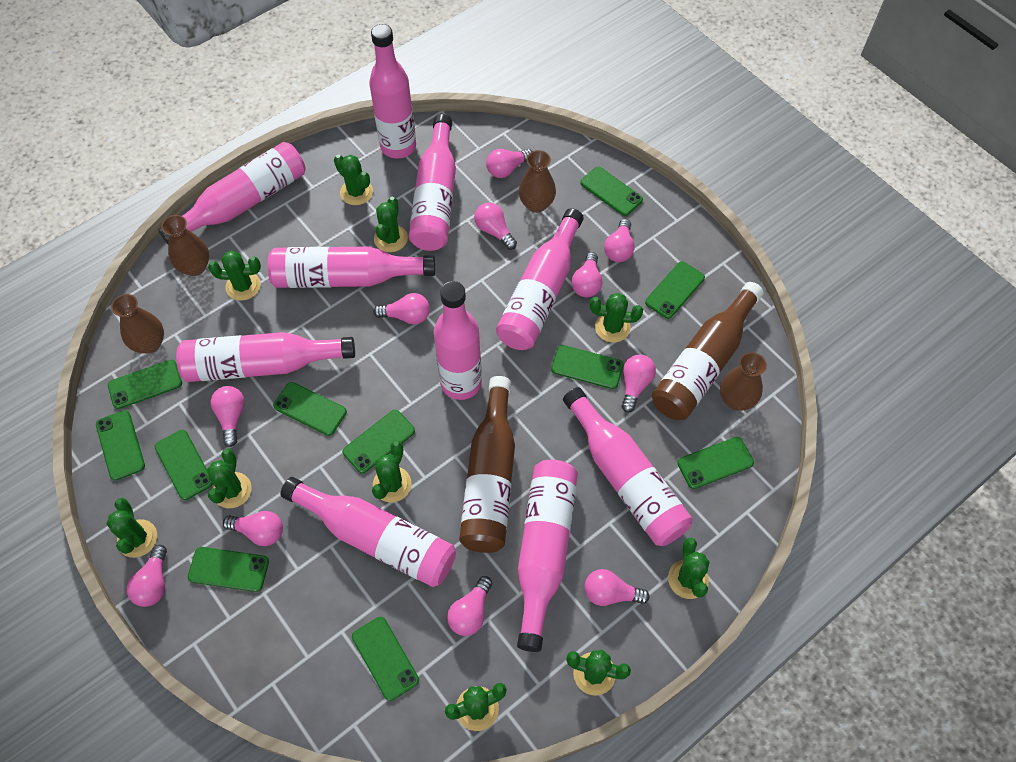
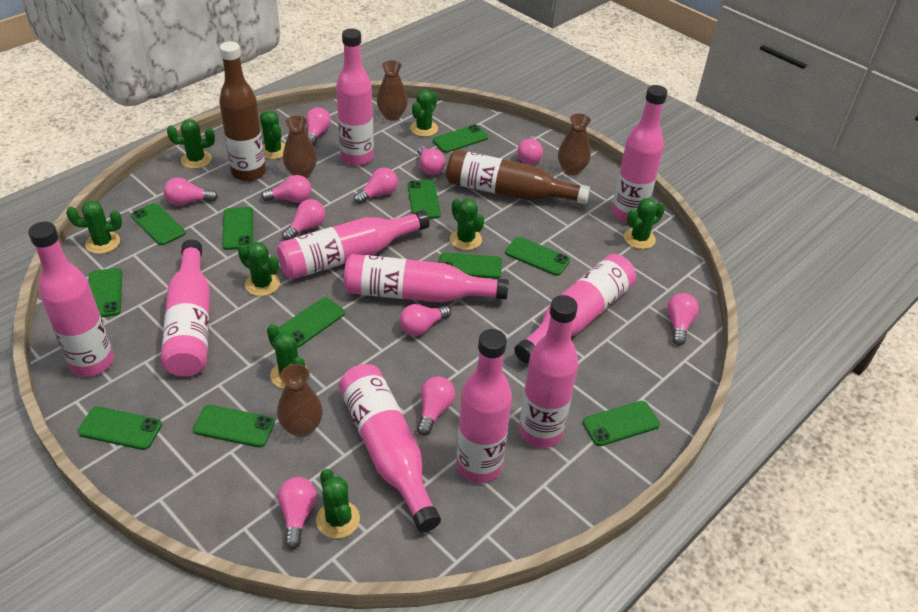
green cactus: 10 -> 9

